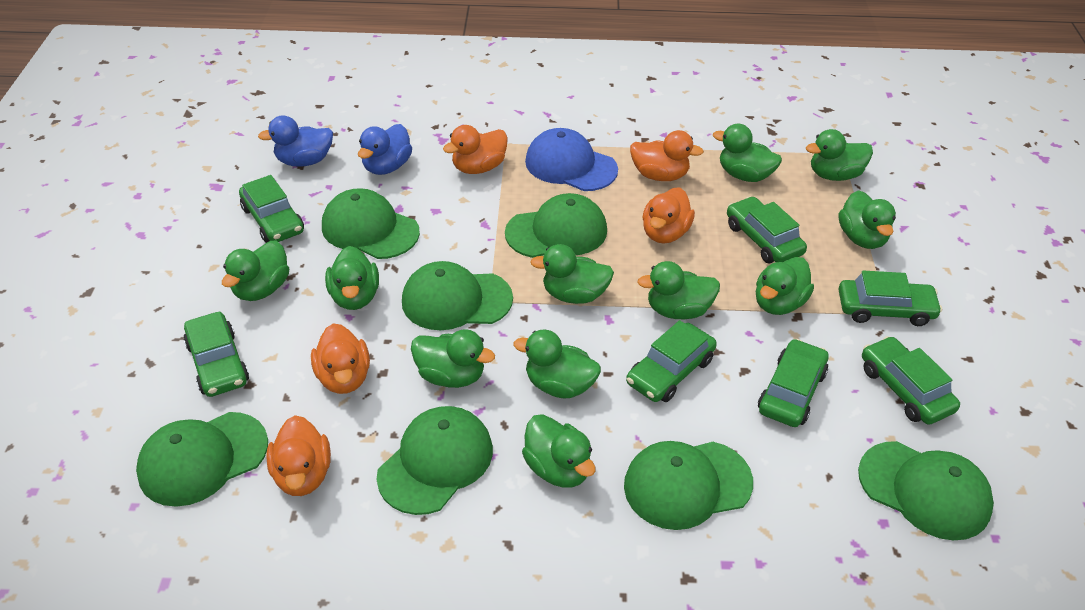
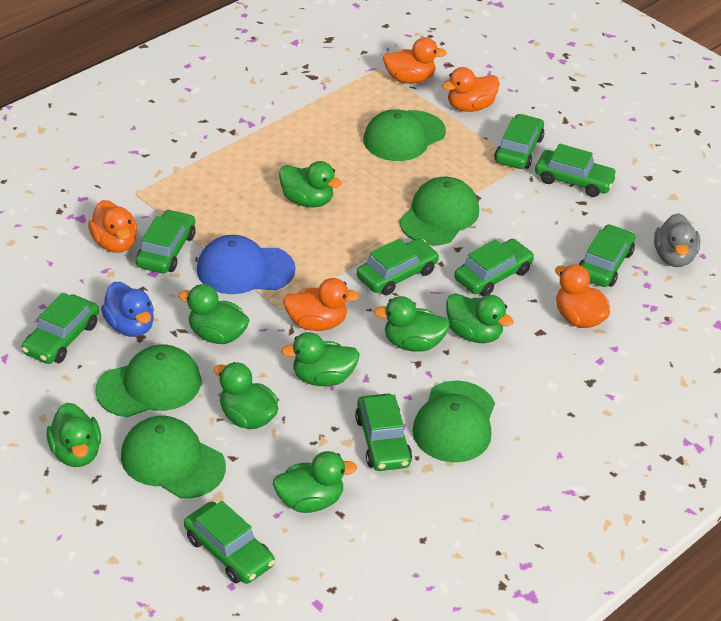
blue duck: 2 -> 1
green cap: 7 -> 5
green car: 7 -> 9
green duck: 11 -> 8
grey duck: 0 -> 1

